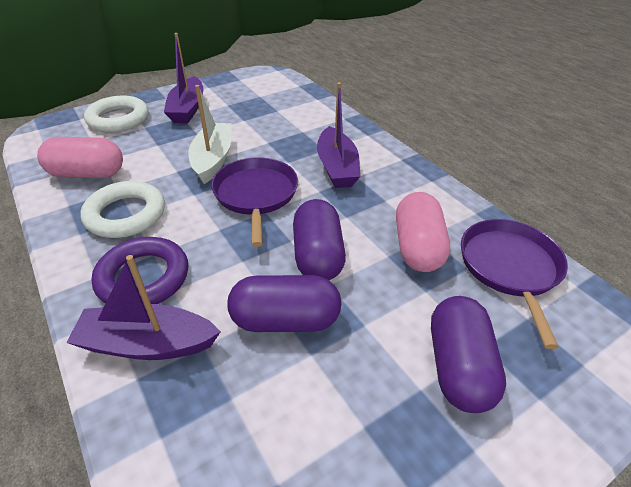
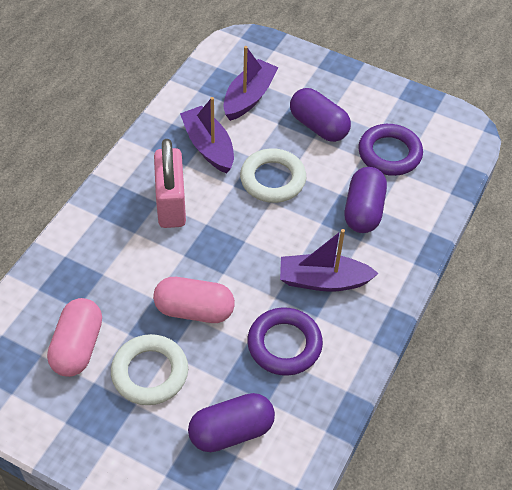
pink padlock: 0 -> 1
purple pan: 2 -> 0
purple ring: 1 -> 2
white boat: 1 -> 0

